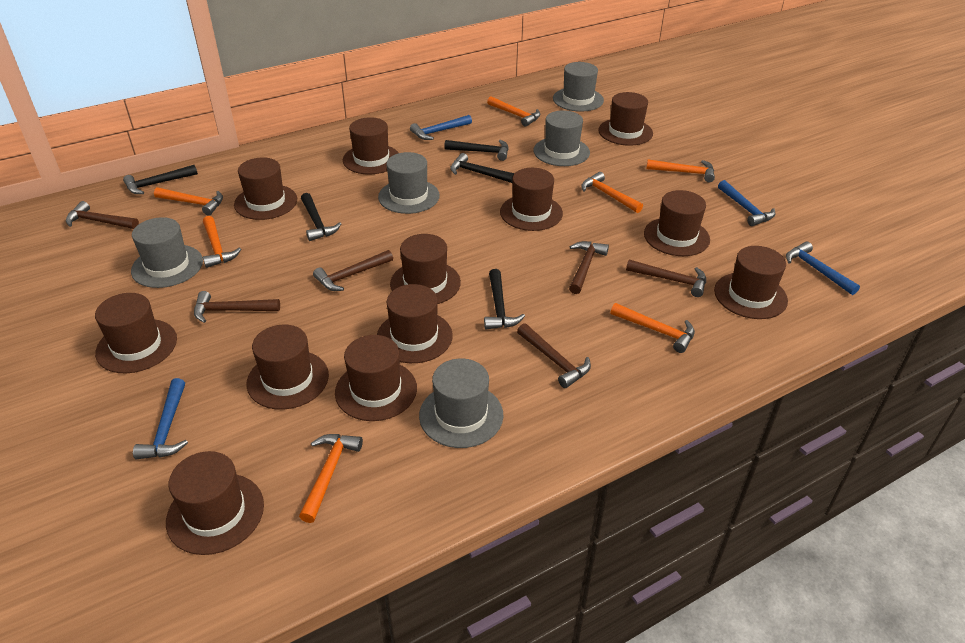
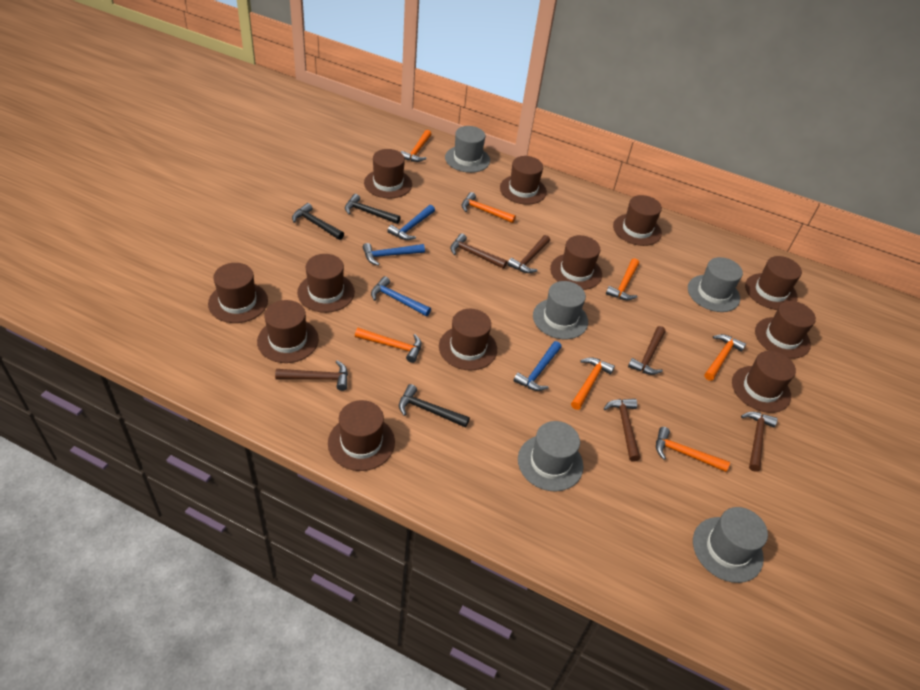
black hammer: 5 -> 3

